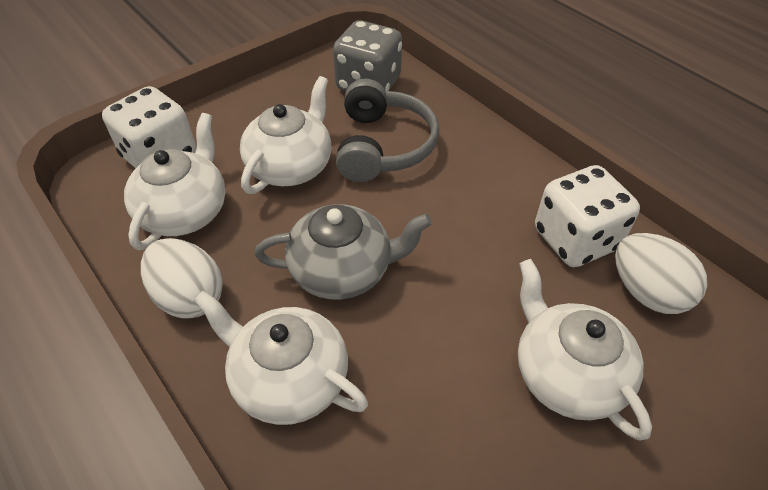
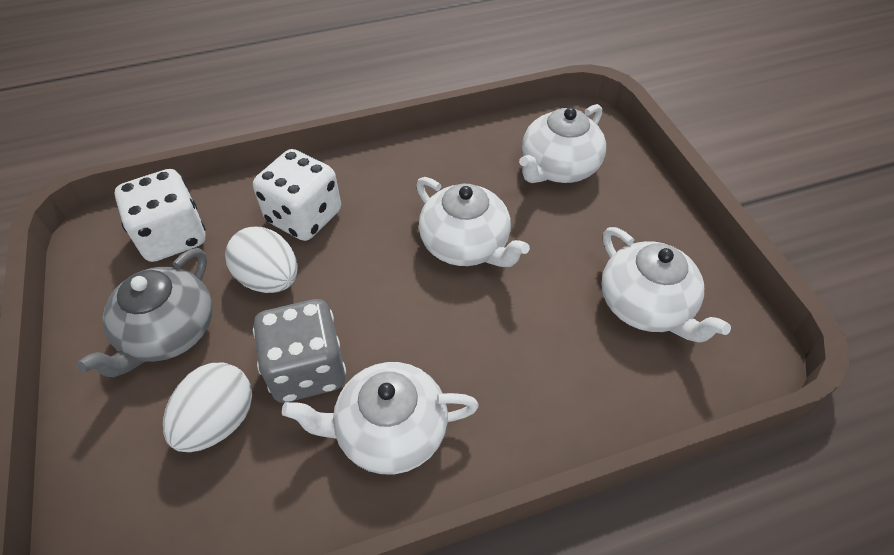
grey headphones: 1 -> 0

